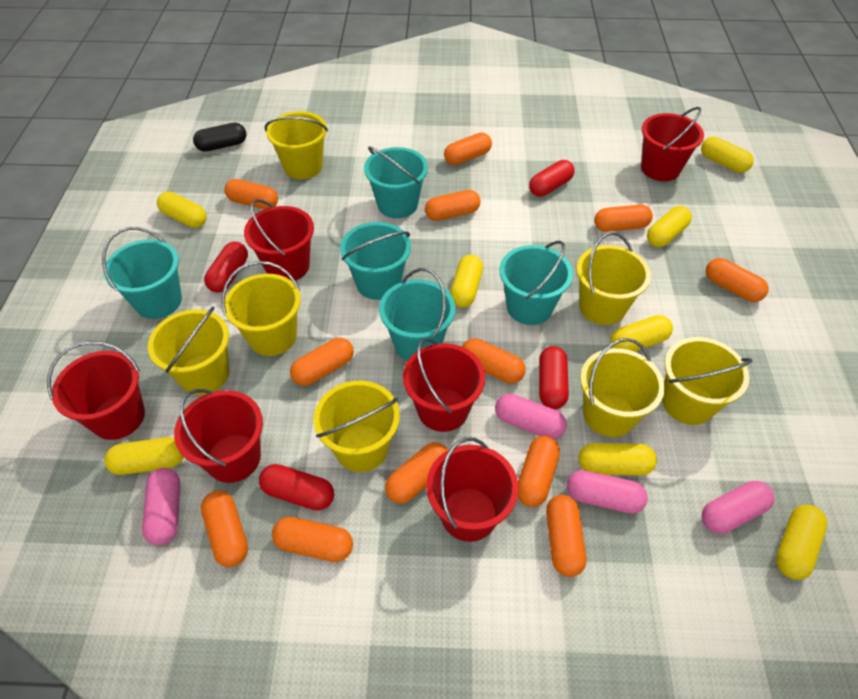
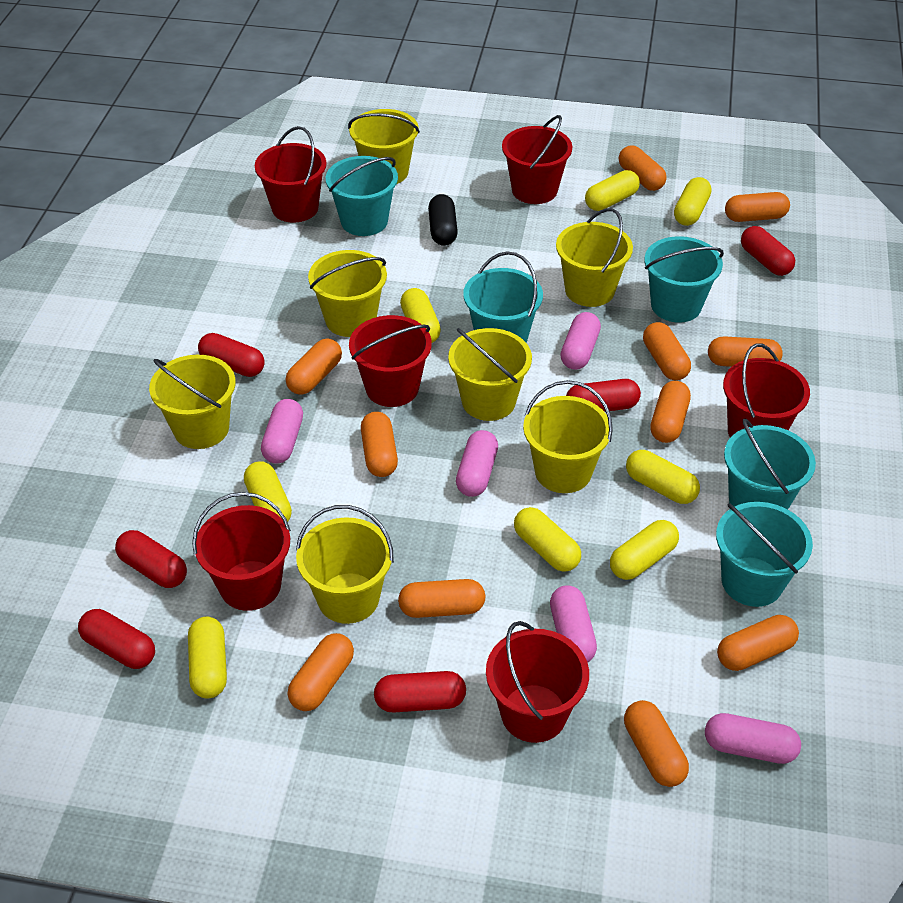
orange capsule: 12 -> 11
pink capsule: 4 -> 5
red capsule: 4 -> 6

